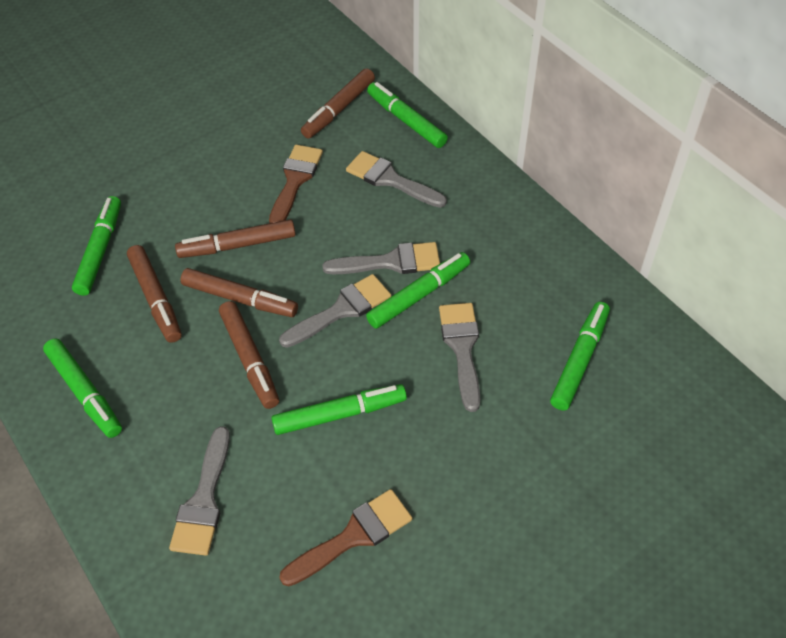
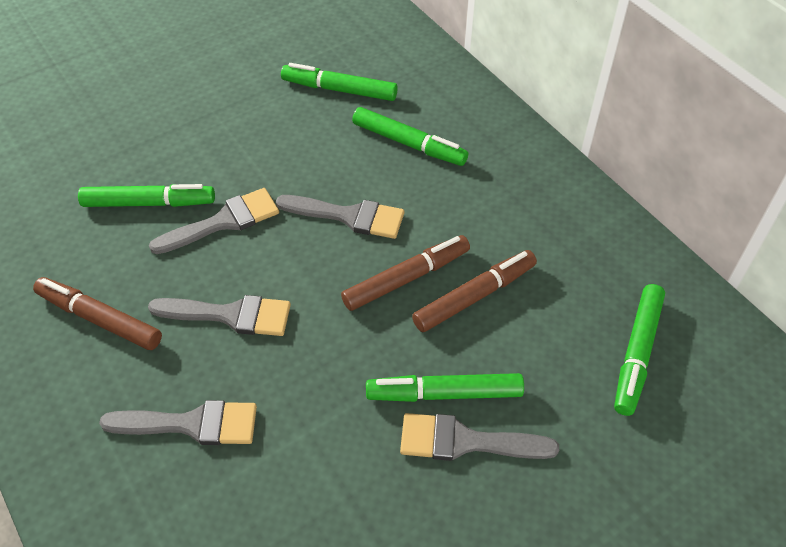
brown brush: 2 -> 0
brown marker: 5 -> 3
green marker: 6 -> 5

